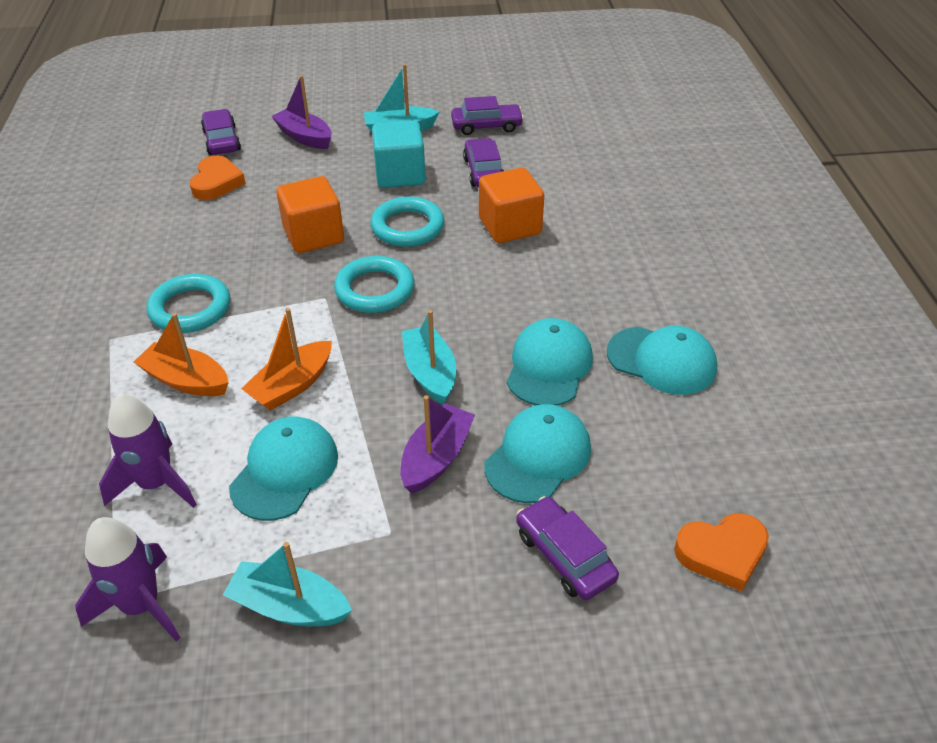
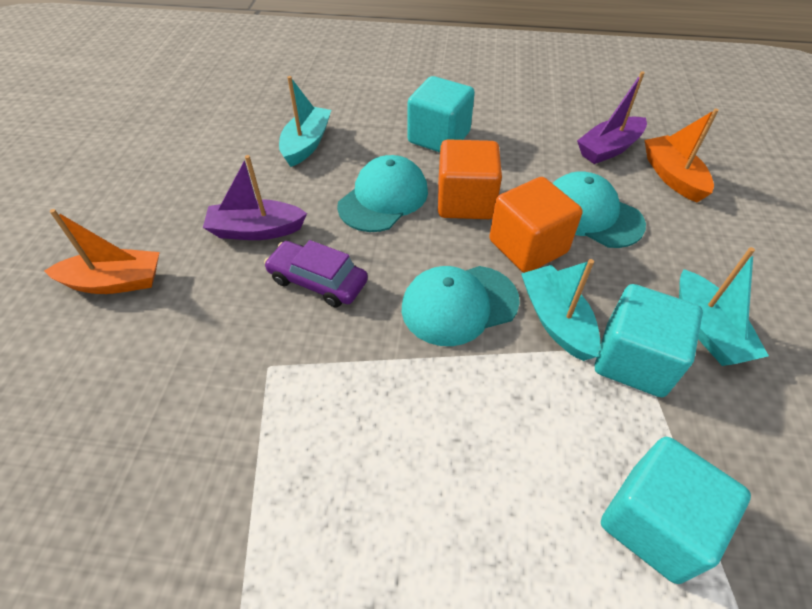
orange heart: 2 -> 0
purple car: 4 -> 1
purple rocket: 2 -> 0
turquoise cap: 4 -> 3
turquoise cube: 1 -> 3
turquoise ring: 3 -> 0

